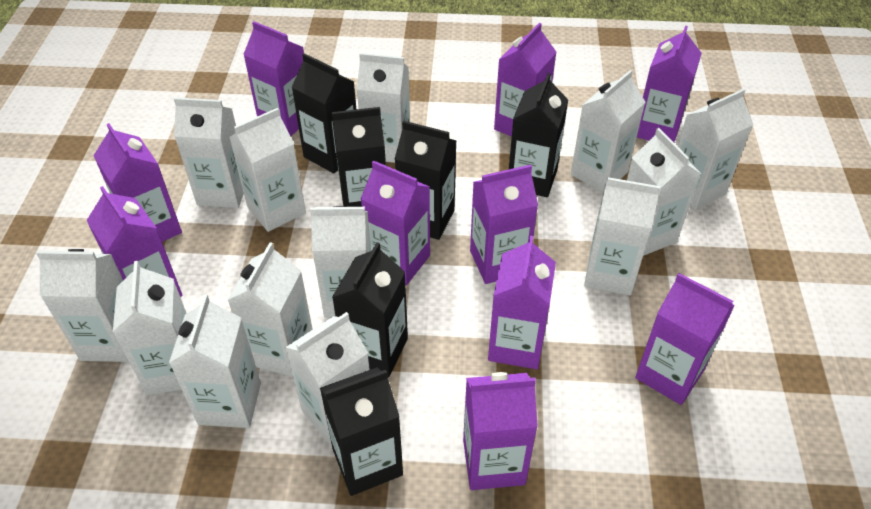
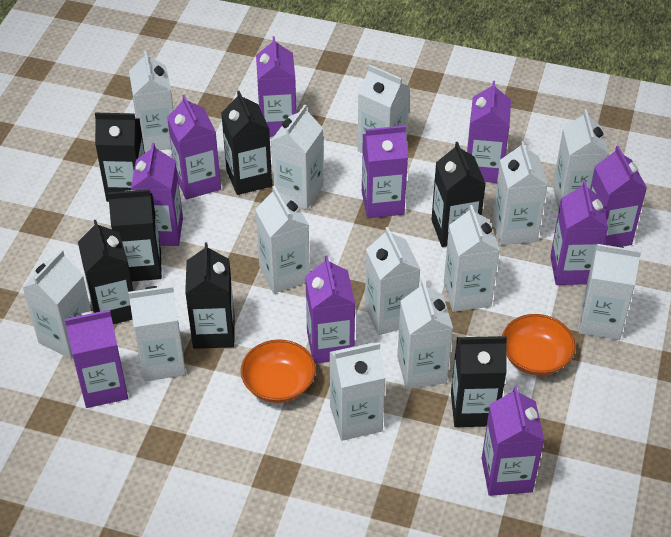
black carton: 6 -> 7
orange bowl: 0 -> 2

